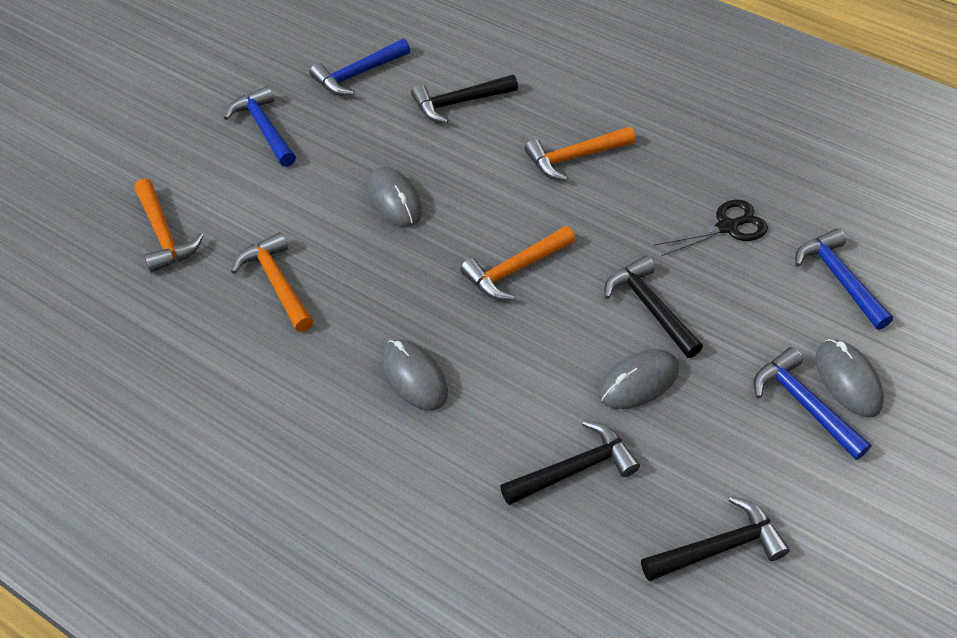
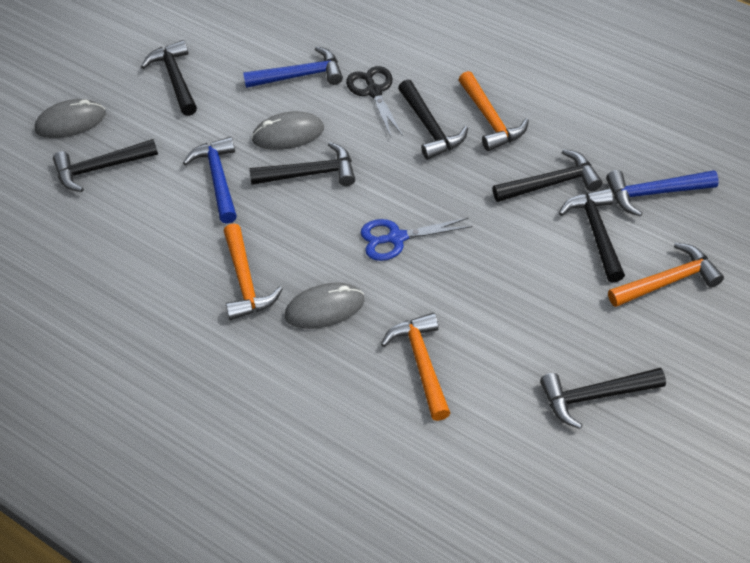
black hammer: 4 -> 7
blue hammer: 4 -> 3
blue scissors: 0 -> 1
grey mouse: 4 -> 3

